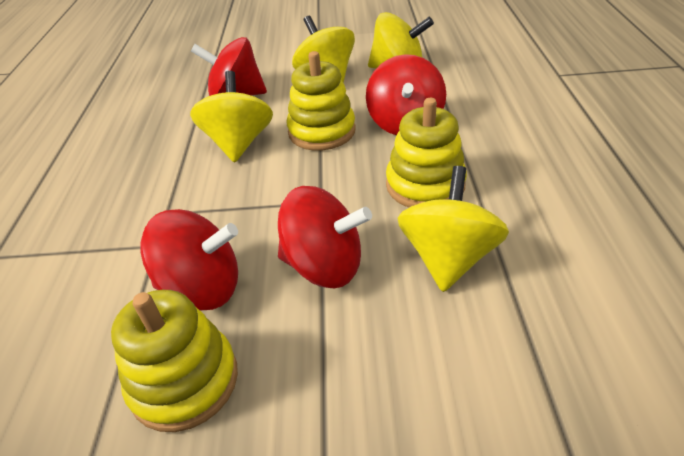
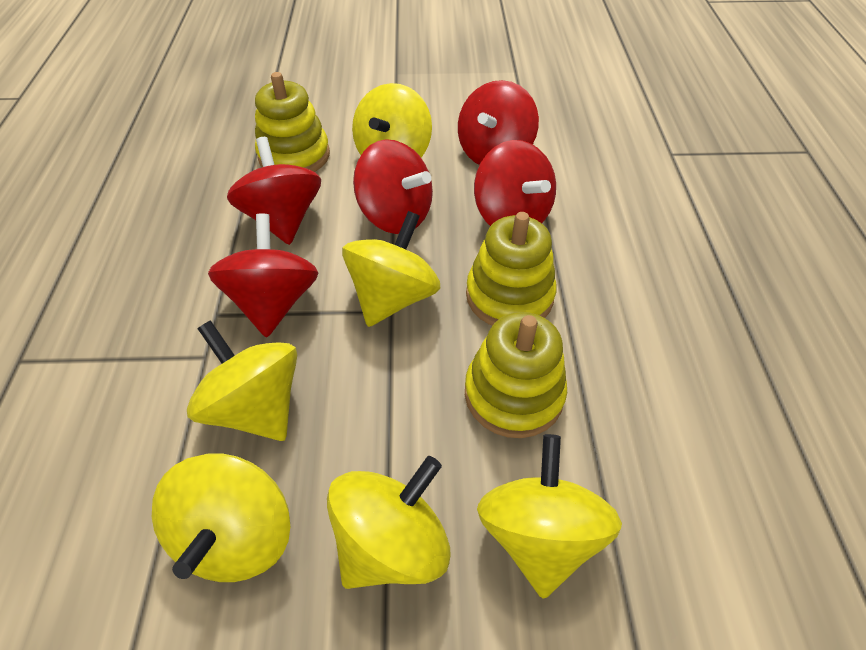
red spinning top: 4 -> 5
yellow spinning top: 4 -> 6

